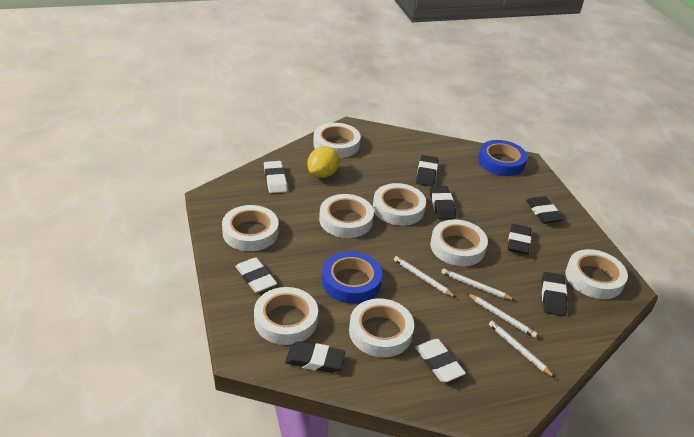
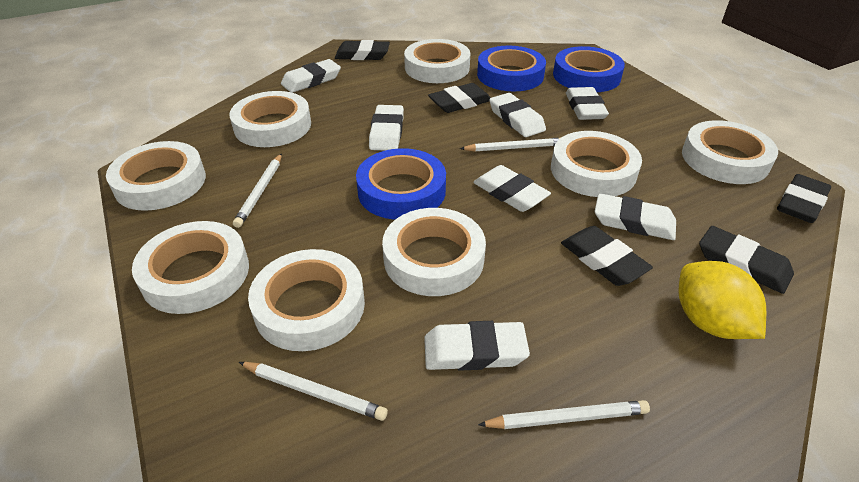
black eraser: 6 -> 5
blue tape: 2 -> 3
white eraser: 3 -> 7

